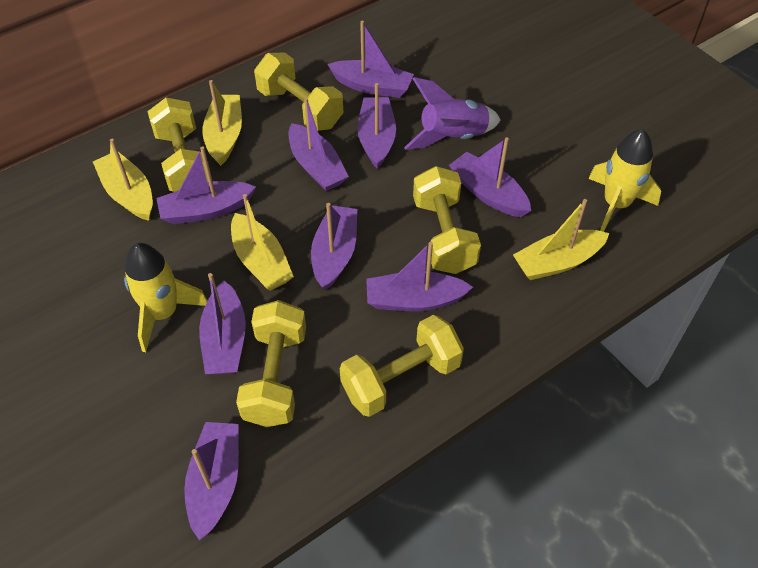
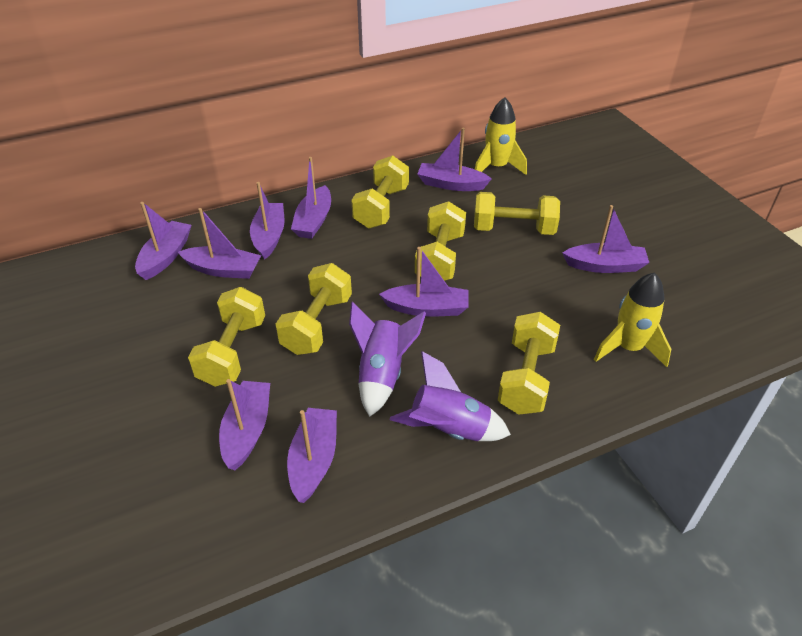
purple rocket: 1 -> 2
yellow boat: 4 -> 0
yellow dumbbell: 5 -> 6

